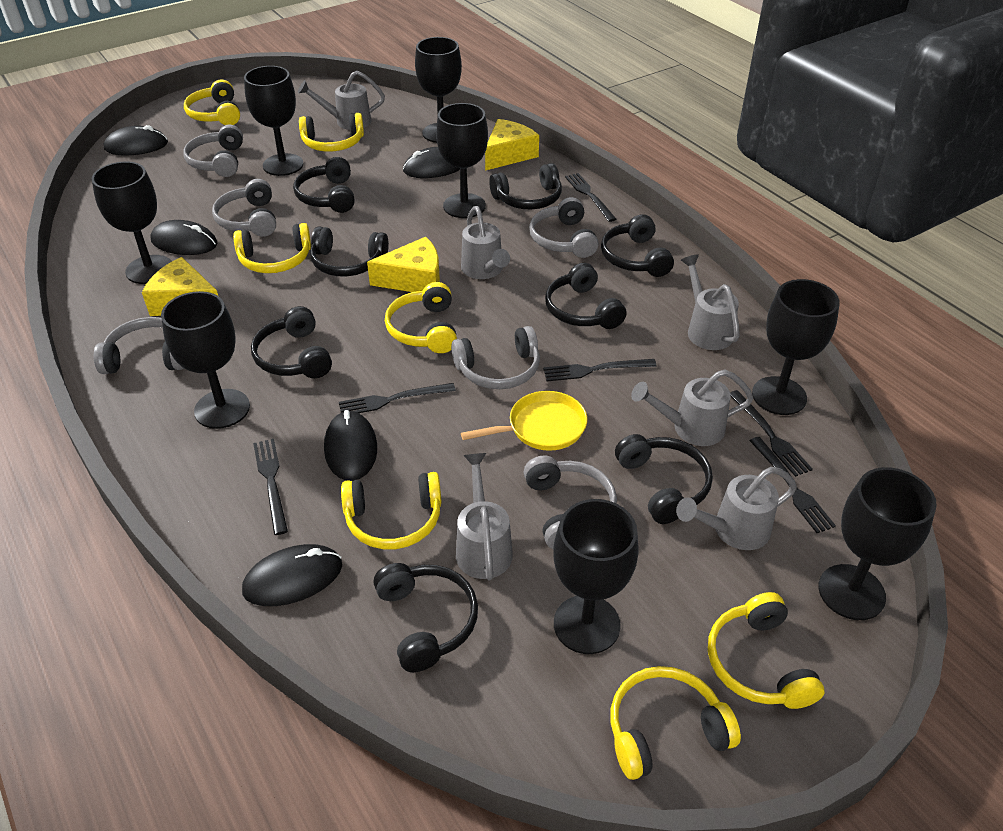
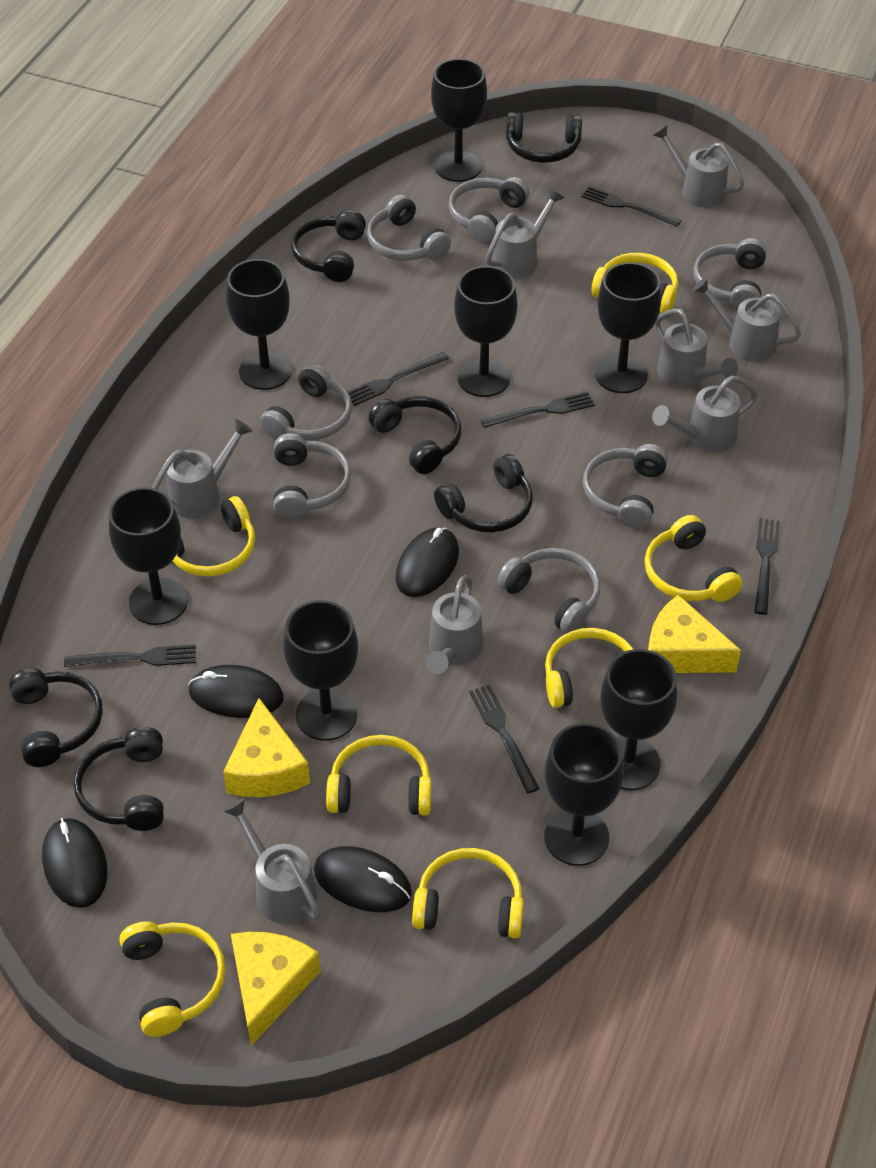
black headphones: 8 -> 6
black mouse: 5 -> 4
grey headphones: 6 -> 7
grey watering can: 6 -> 8
yellow pan: 1 -> 0

